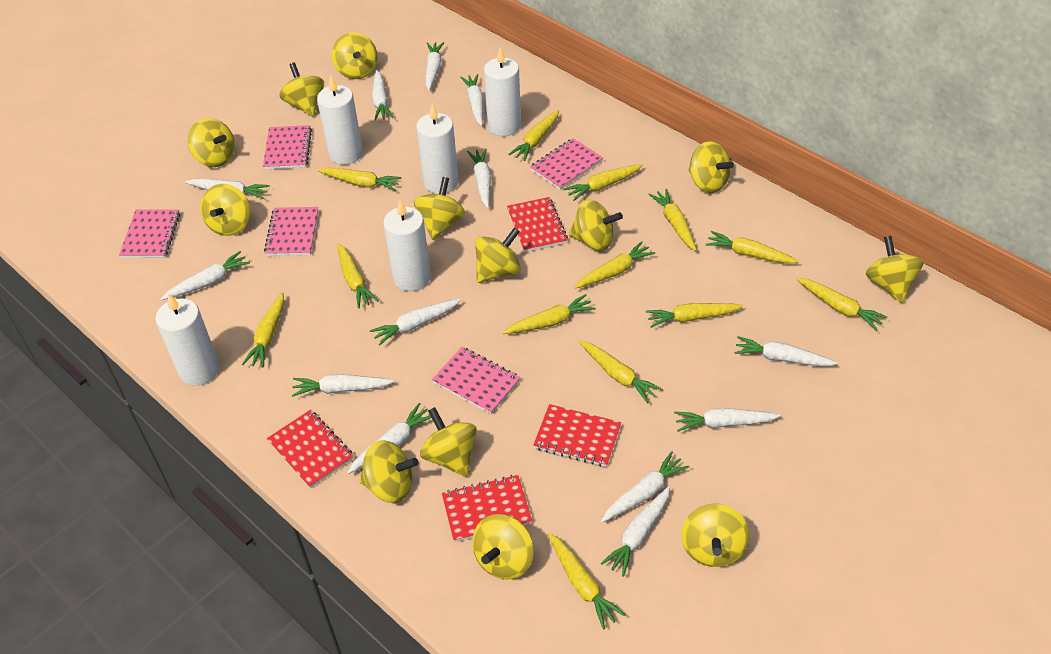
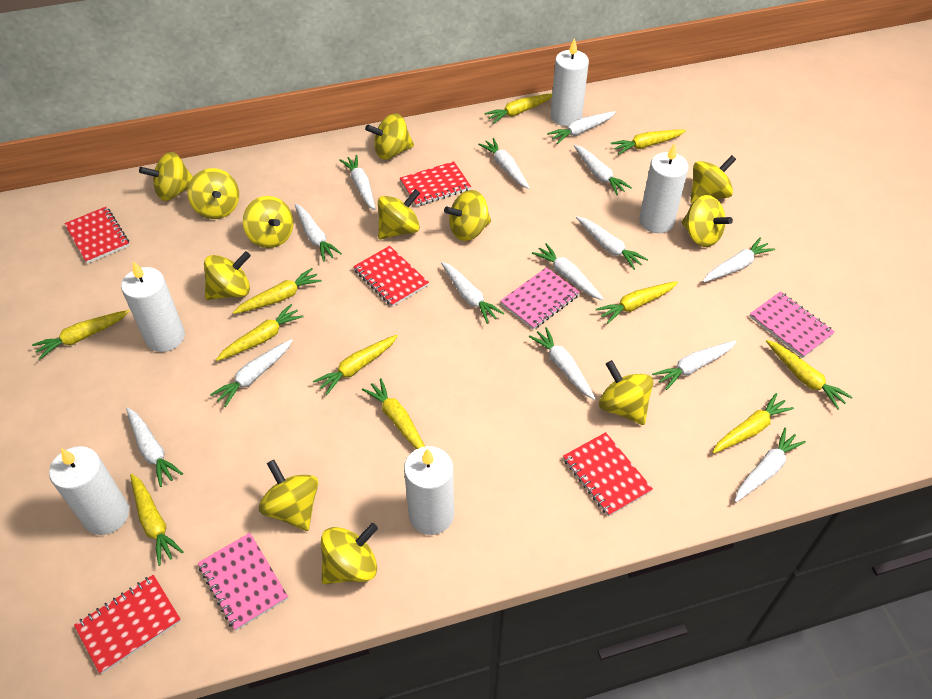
pink notebook: 5 -> 3
red notebook: 4 -> 5
white carrot: 13 -> 14
yellow carrot: 13 -> 11
yellow spinning top: 13 -> 12

